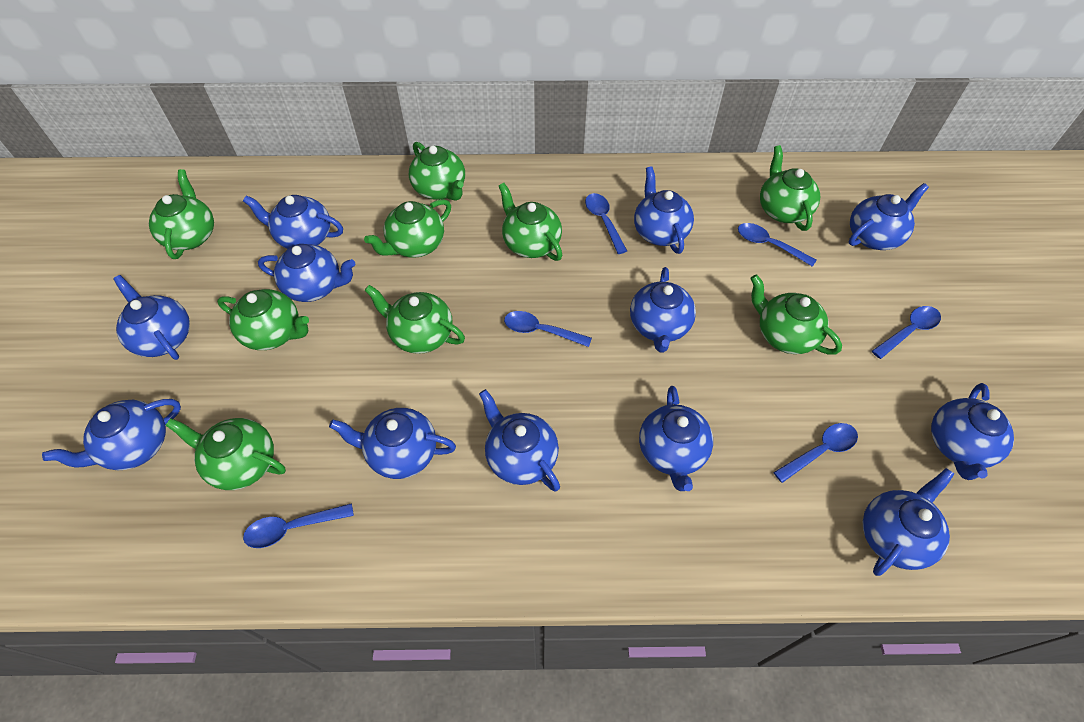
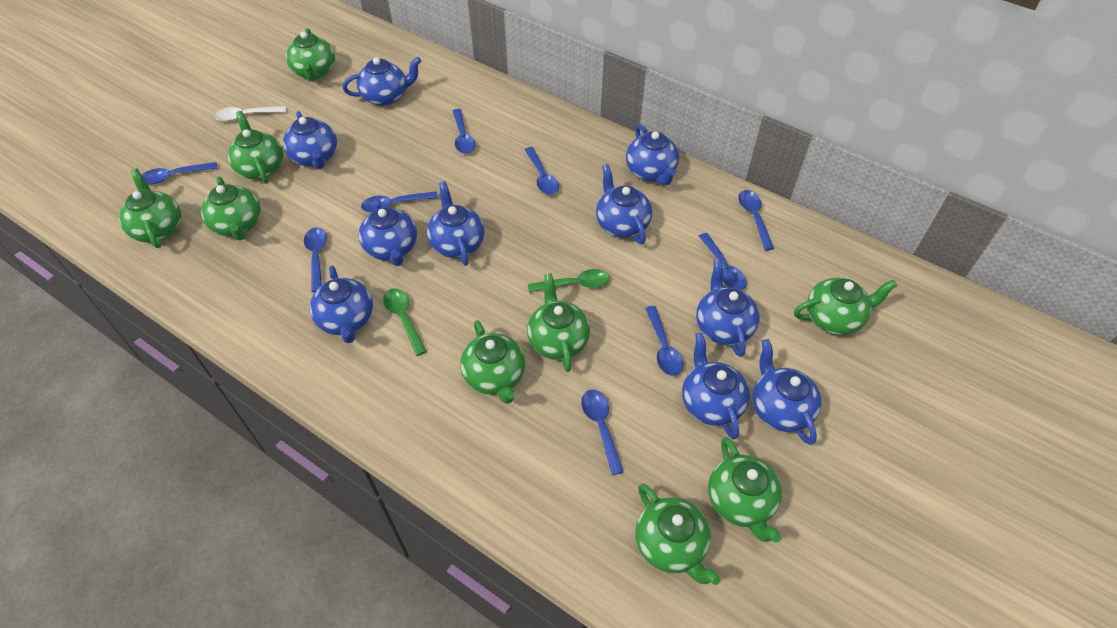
blue spoon: 6 -> 9
blue teapot: 12 -> 10
green spoon: 0 -> 2
white spoon: 0 -> 1

